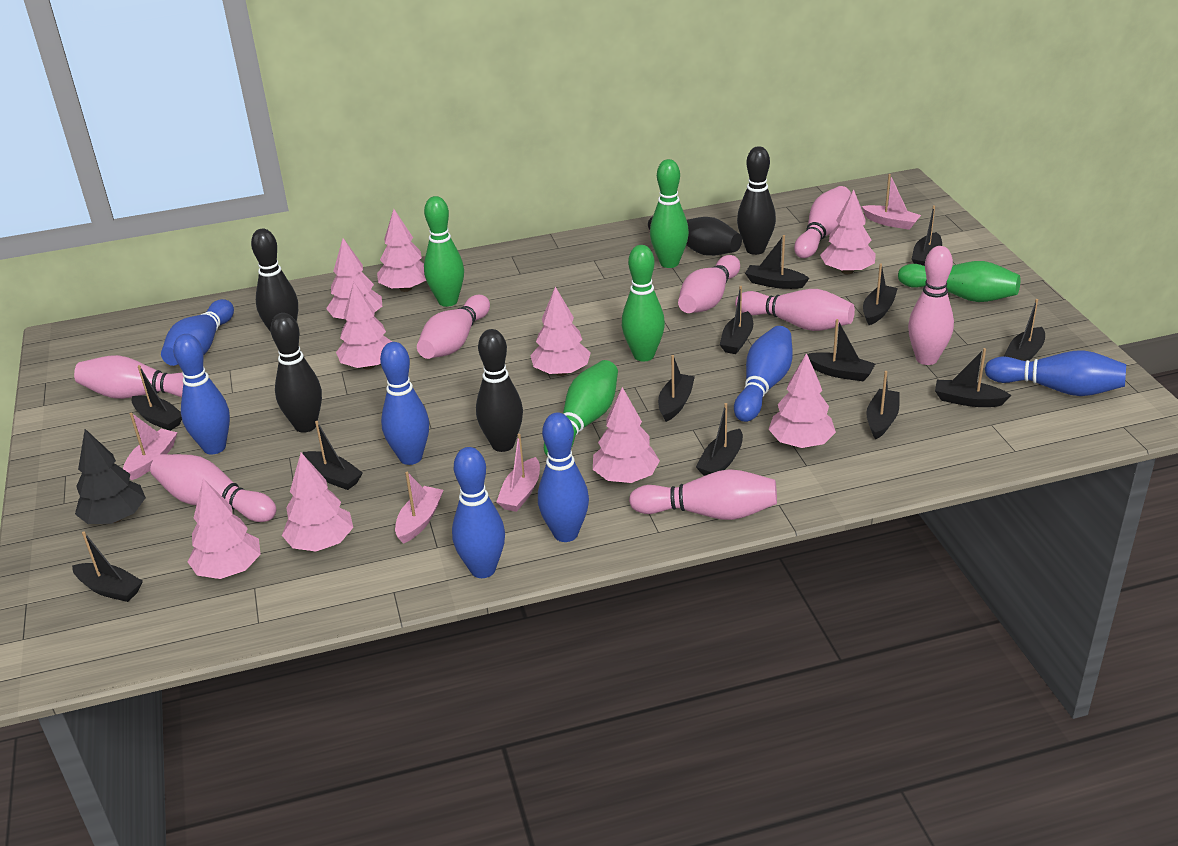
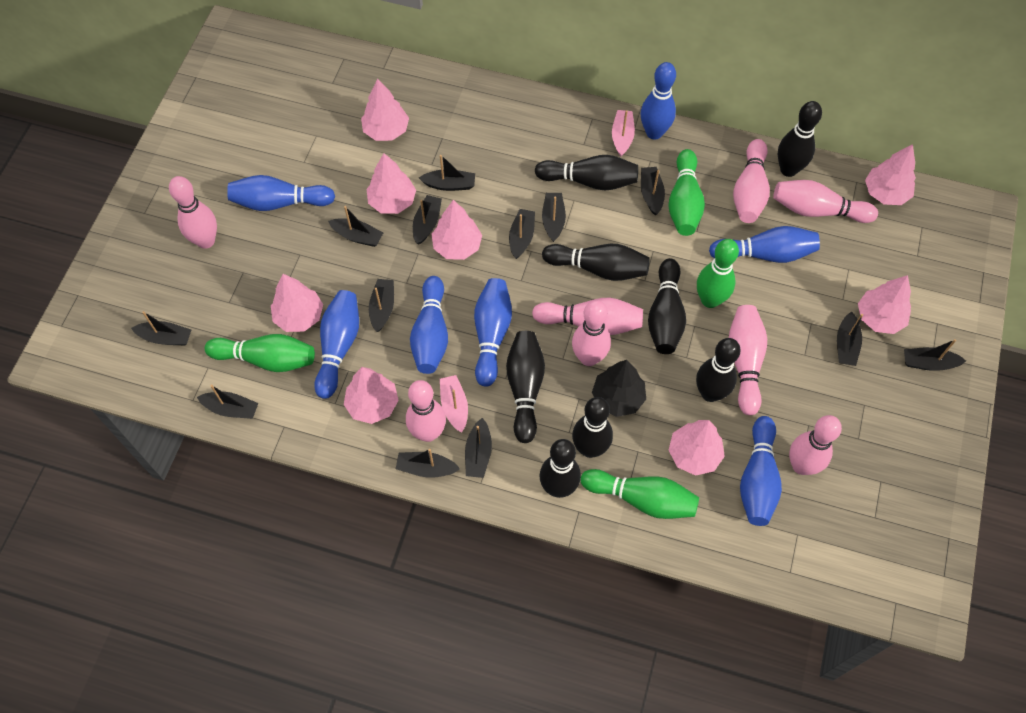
black bowling pin: 5 -> 8
green bowling pin: 5 -> 4
pink boat: 4 -> 2
pink tree: 9 -> 8

